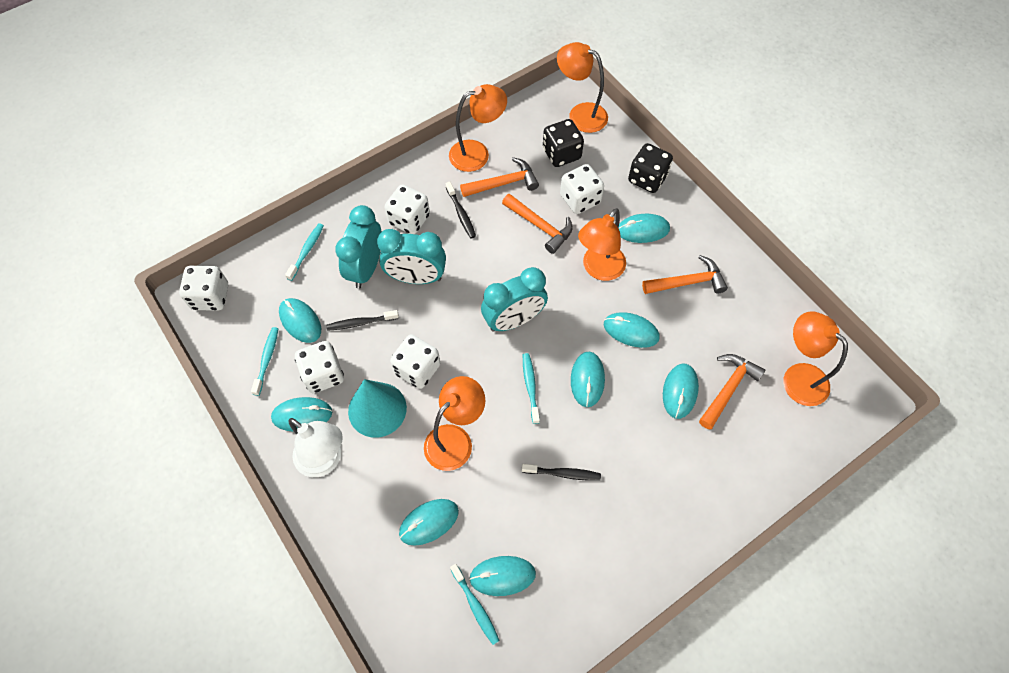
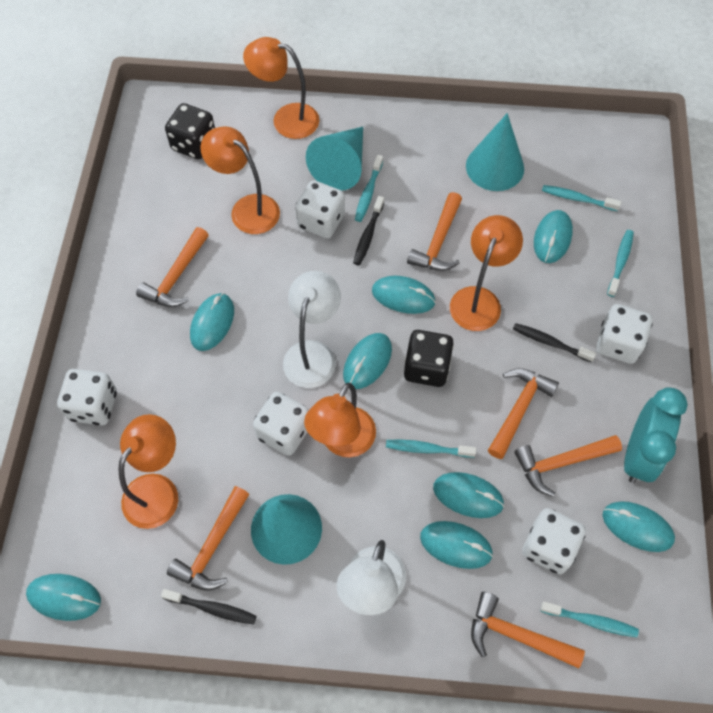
orange hammer: 4 -> 6
turquoise clock: 3 -> 1
turquoise cone: 1 -> 3
turquoise toothbrush: 4 -> 5
white lamp: 1 -> 2

